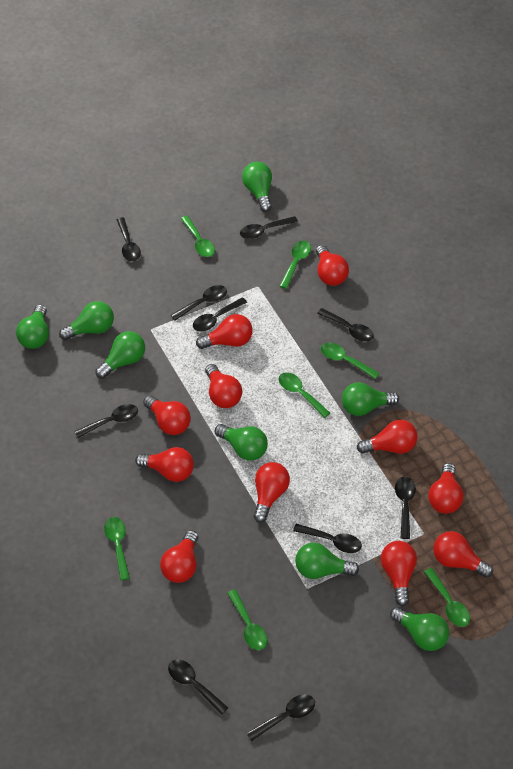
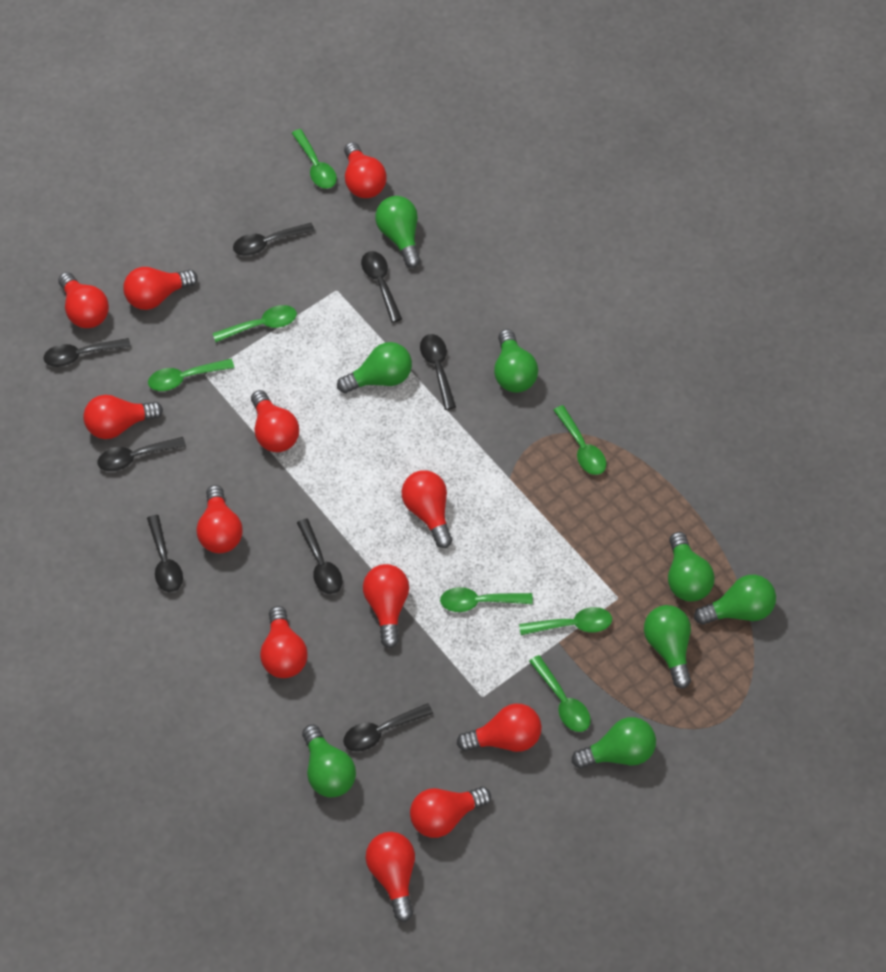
black spoon: 10 -> 8
red light bulb: 11 -> 12

